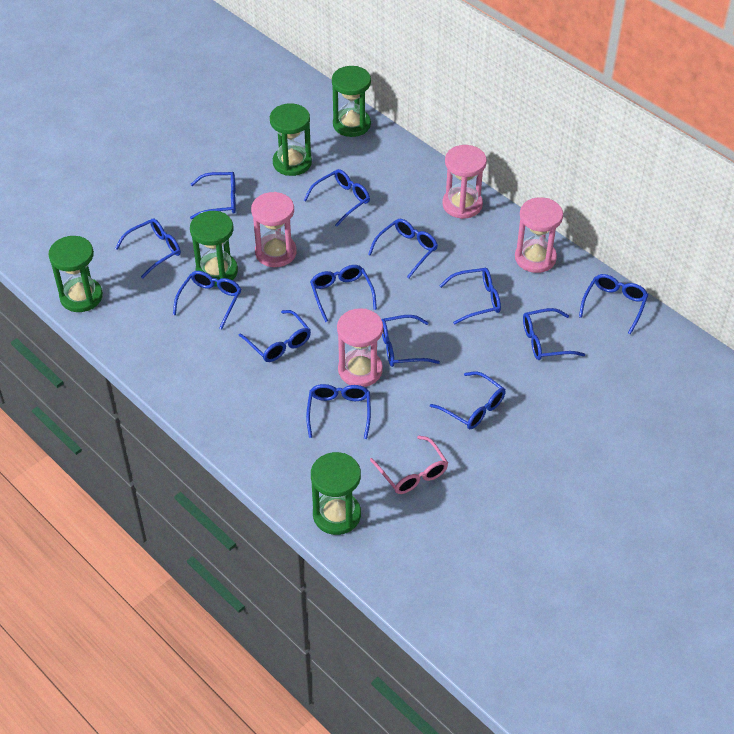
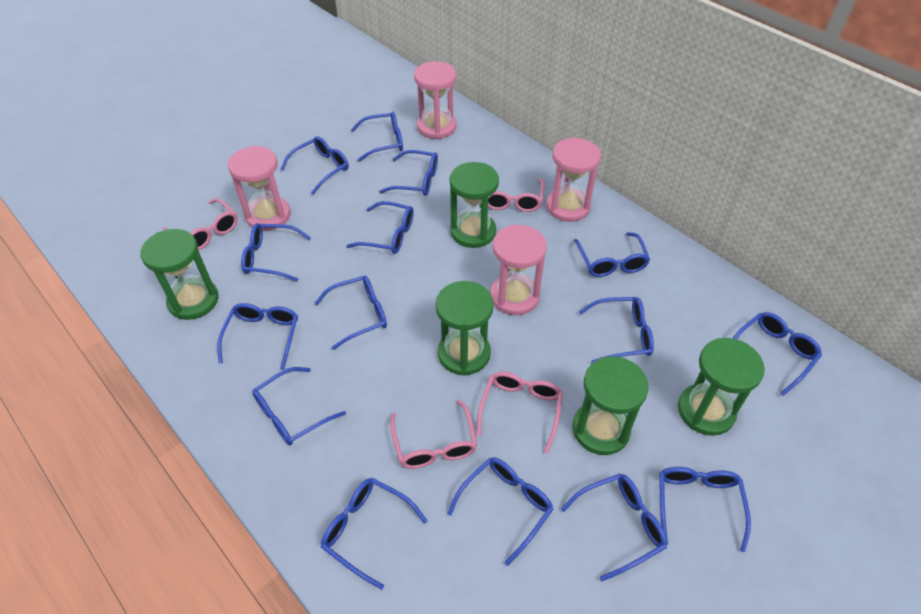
blue glasses: 13 -> 15
pink glasses: 1 -> 4

